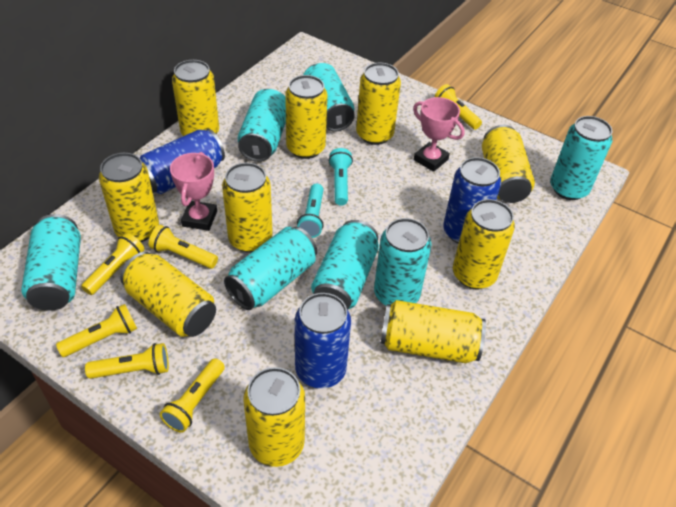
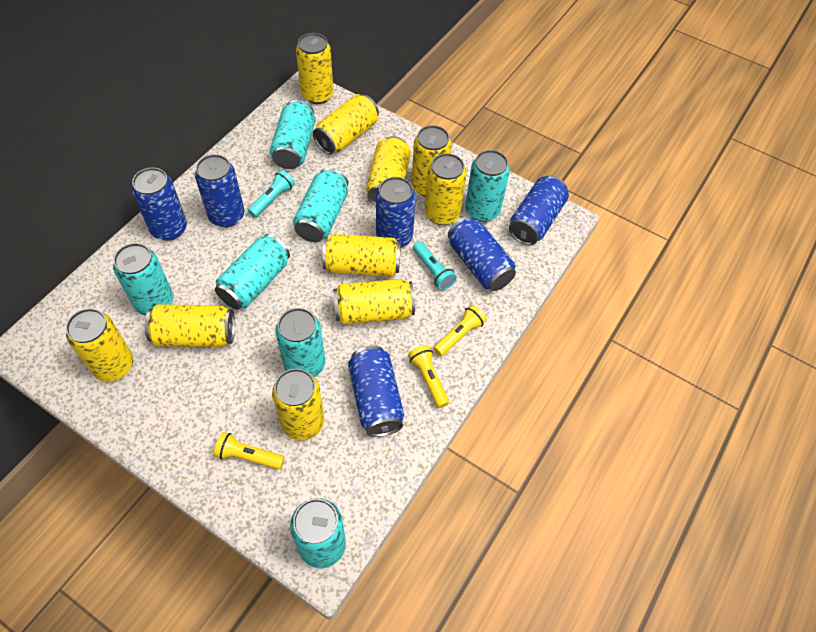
blue can: 3 -> 6
pink trophy: 2 -> 0
yellow flashlight: 6 -> 3

